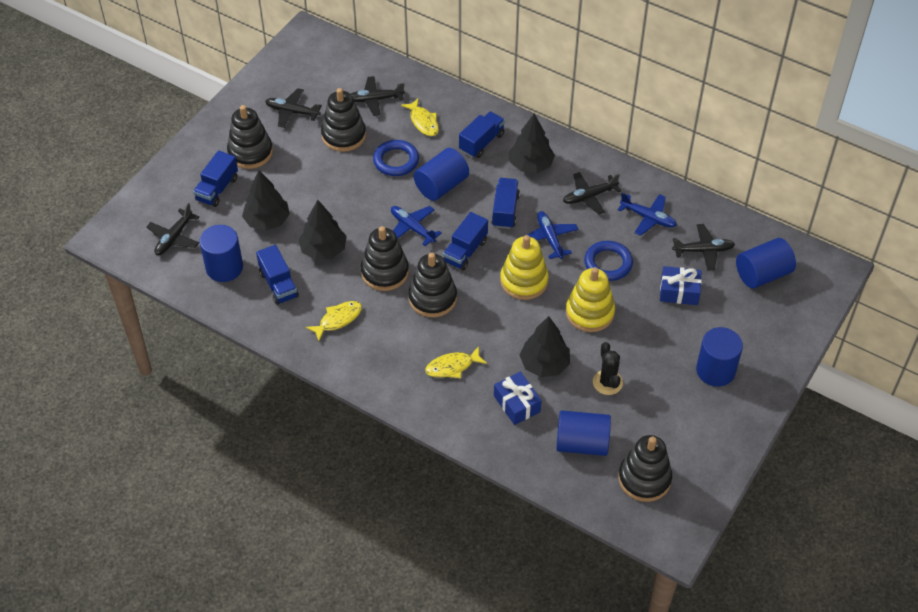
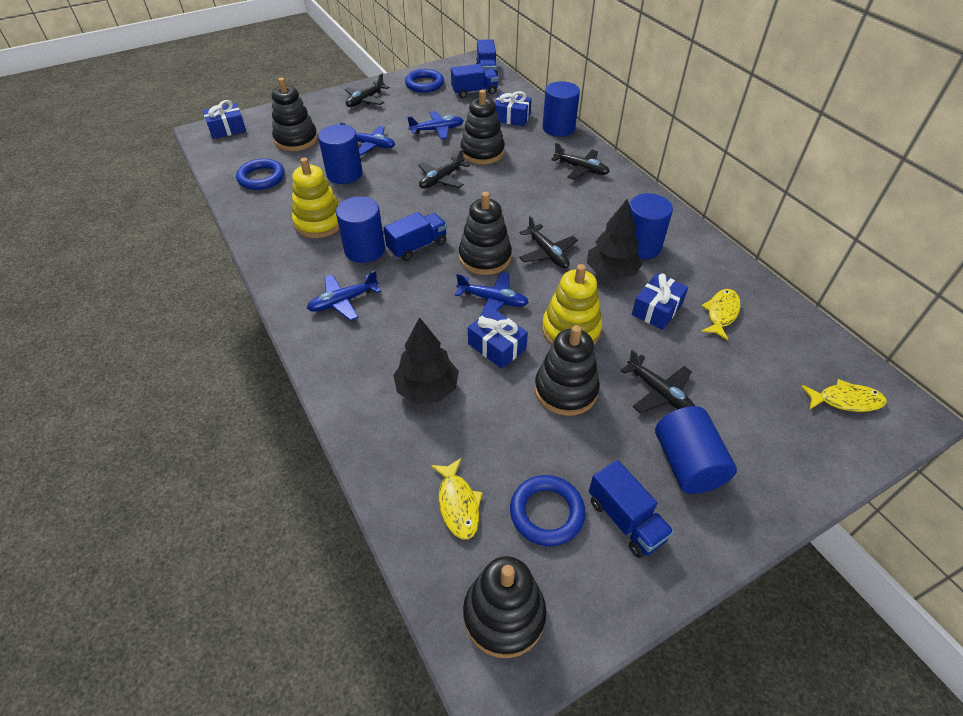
black cactus: 1 -> 0
black tree: 4 -> 2
blue gift: 2 -> 4
blue plane: 3 -> 4
blue ring: 2 -> 3
blue truck: 5 -> 4

